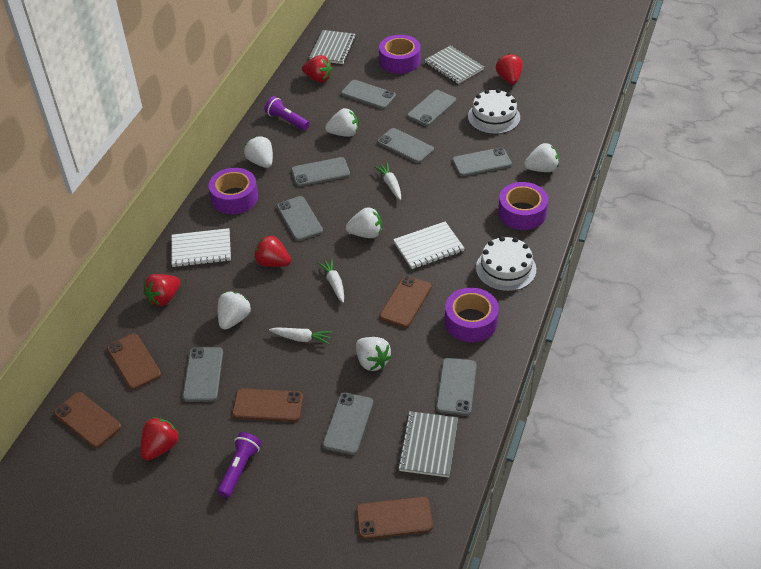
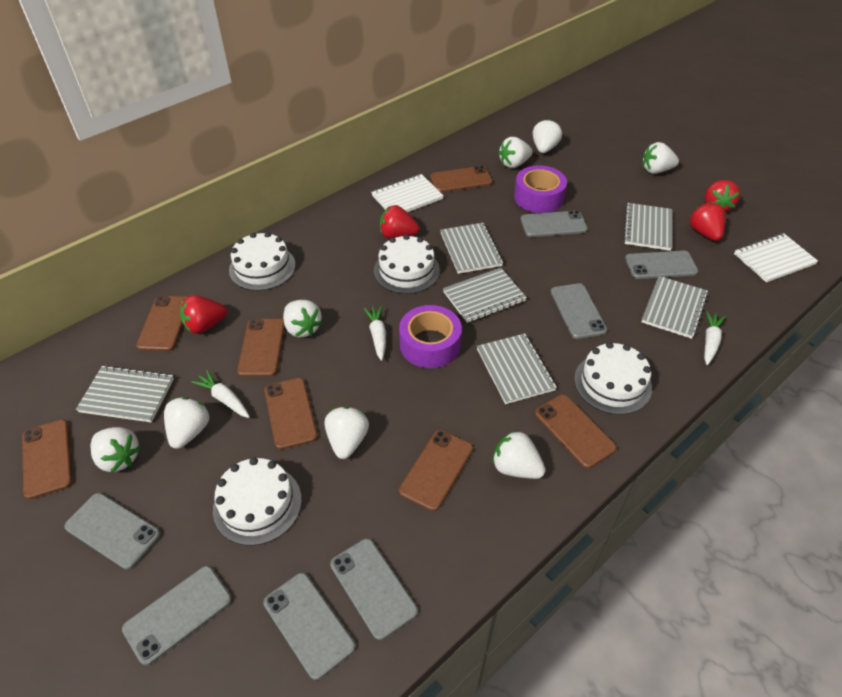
brown phone: 5 -> 7
grey notebook: 3 -> 6
grey phone: 9 -> 7
purple flashlight: 2 -> 0
purple tape: 4 -> 2
red strawberry: 5 -> 4
white cake: 2 -> 4
white strawberry: 6 -> 8

